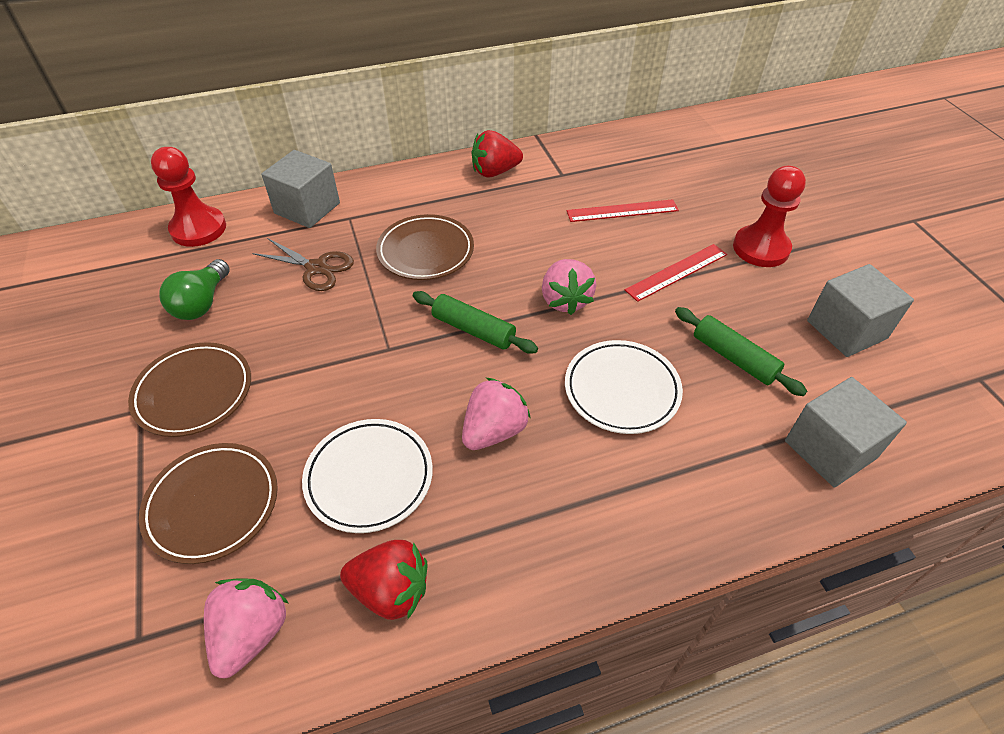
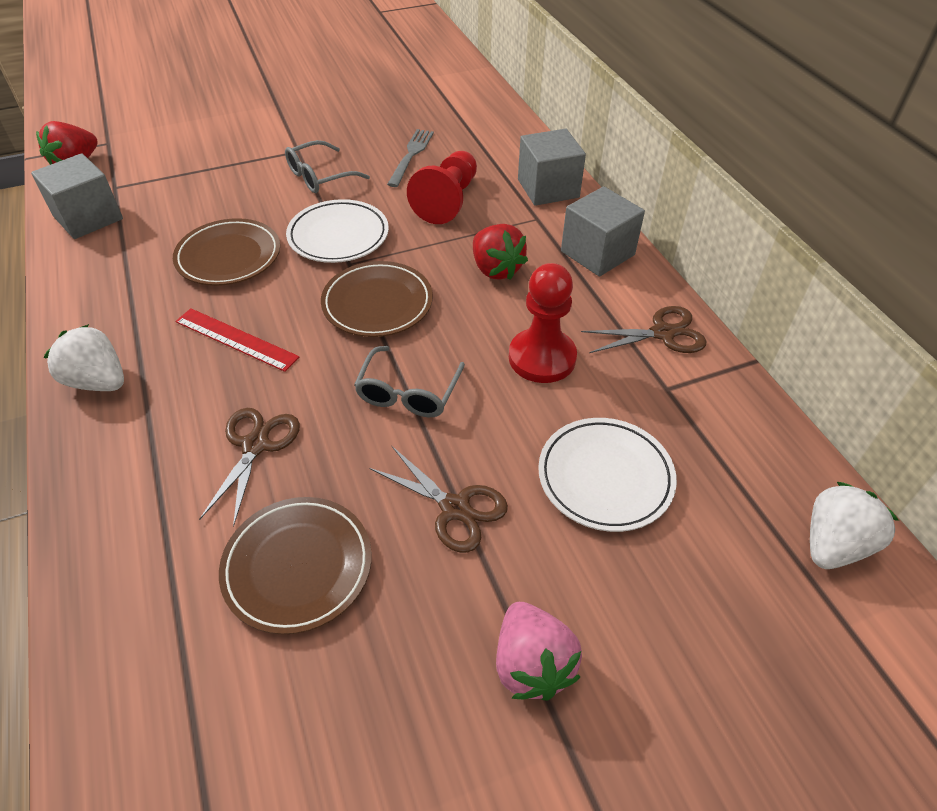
brown scissors: 1 -> 3
green light bulb: 1 -> 0
green rolling pin: 2 -> 0
grey fork: 0 -> 1
grey glasses: 0 -> 2
pink strawberry: 3 -> 1
red ruler: 2 -> 1
white strawberry: 0 -> 2

